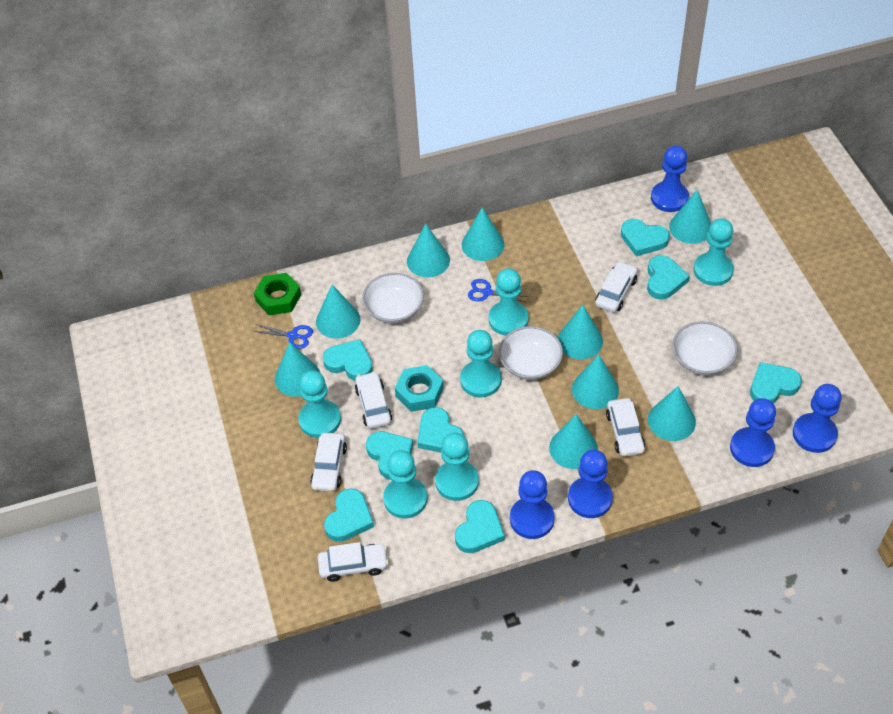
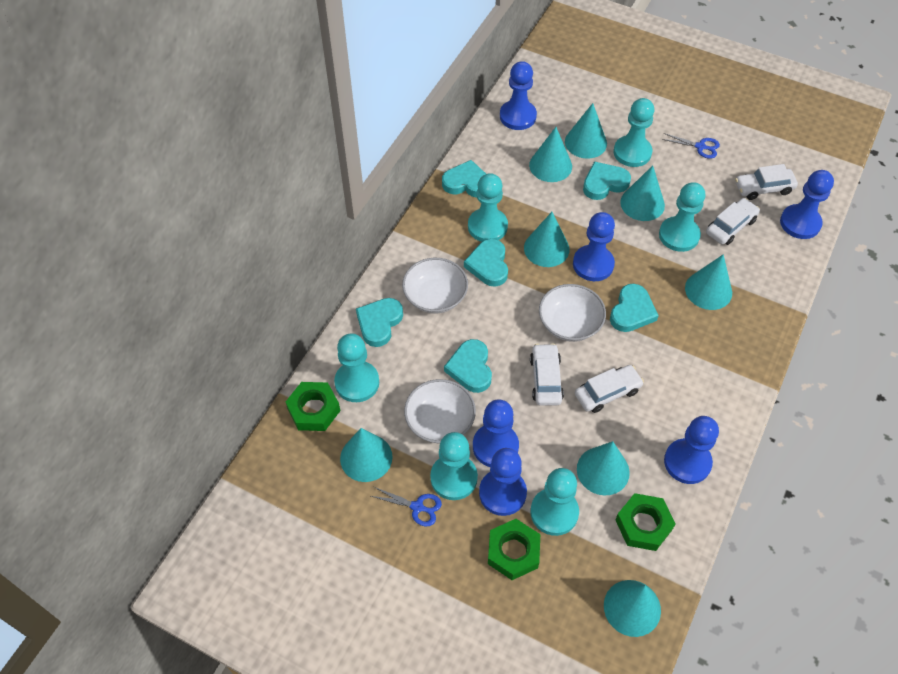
blue pawn: 5 -> 6
green nut: 1 -> 3
turquoise cone: 9 -> 8
turquoise heart: 8 -> 6
turquoise nut: 1 -> 0
white car: 5 -> 4

